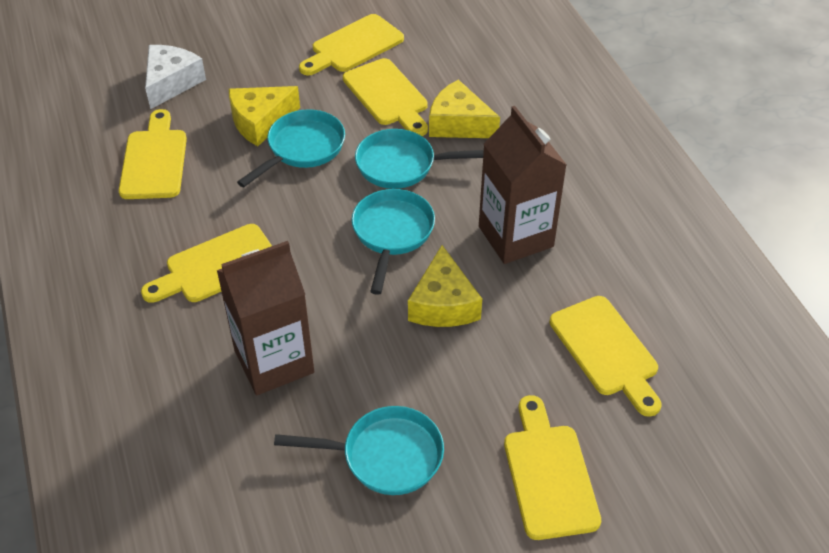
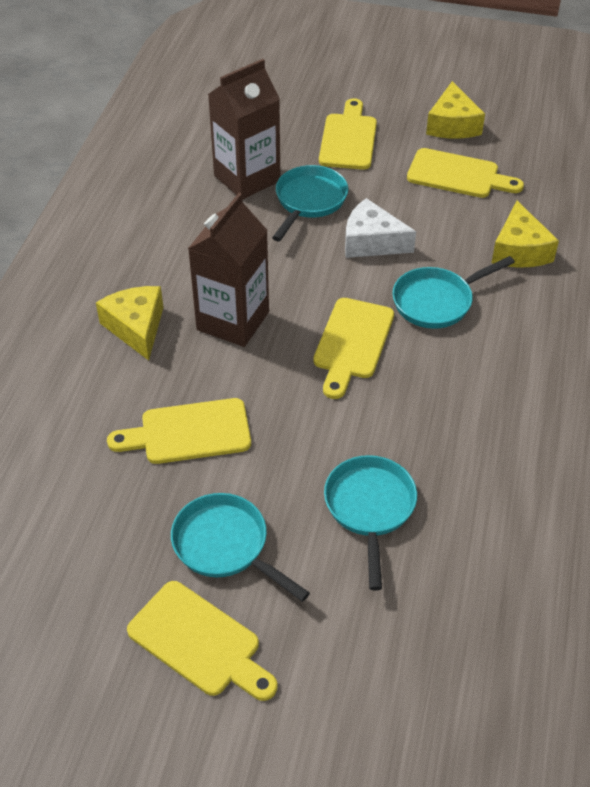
yellow cutting board: 6 -> 5

